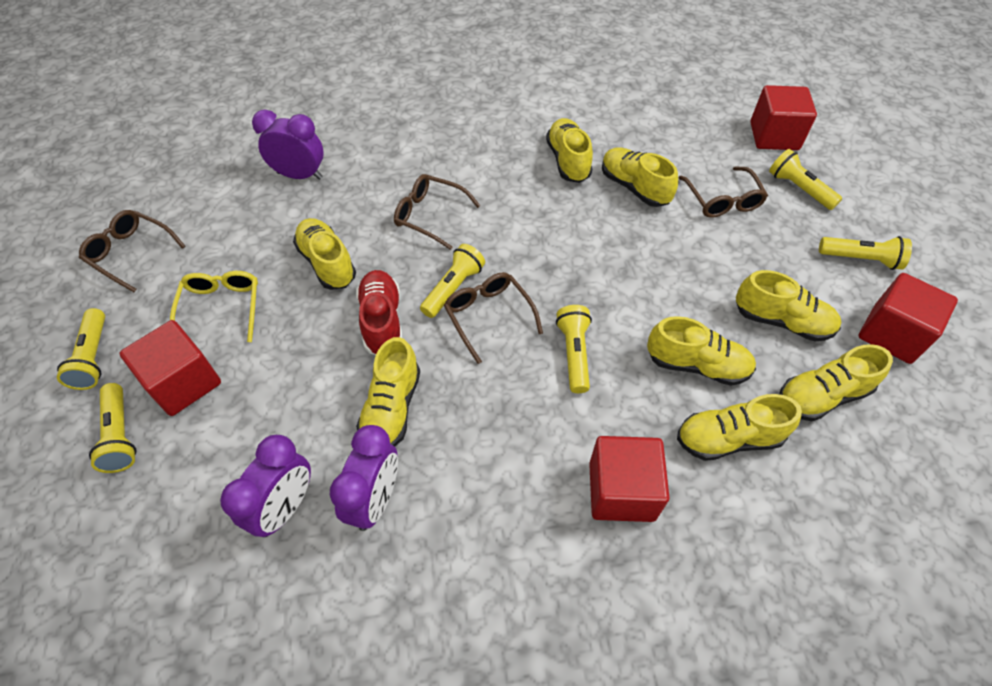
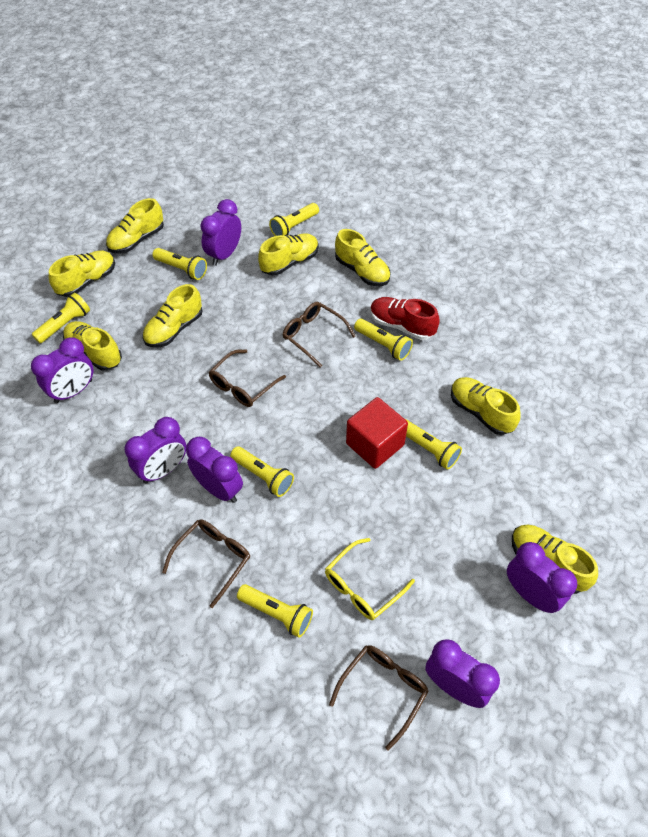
purple clock: 3 -> 6
red cube: 4 -> 1
yellow flashlight: 6 -> 7

